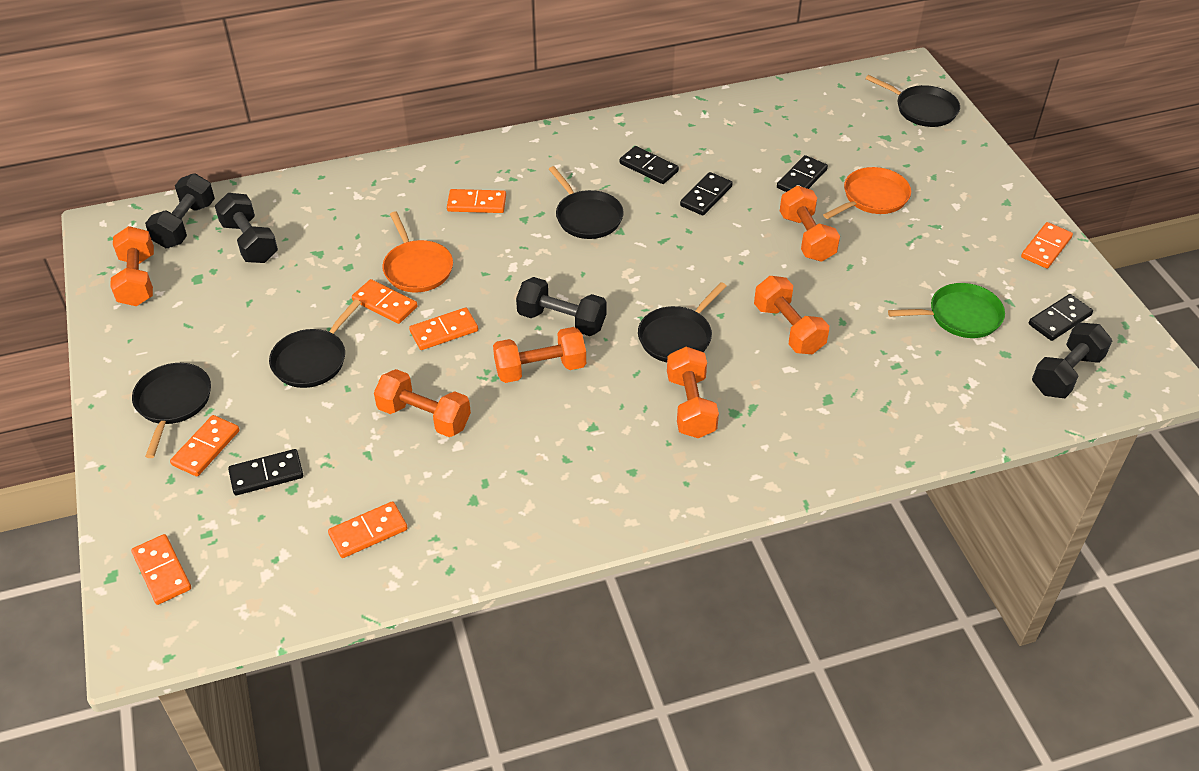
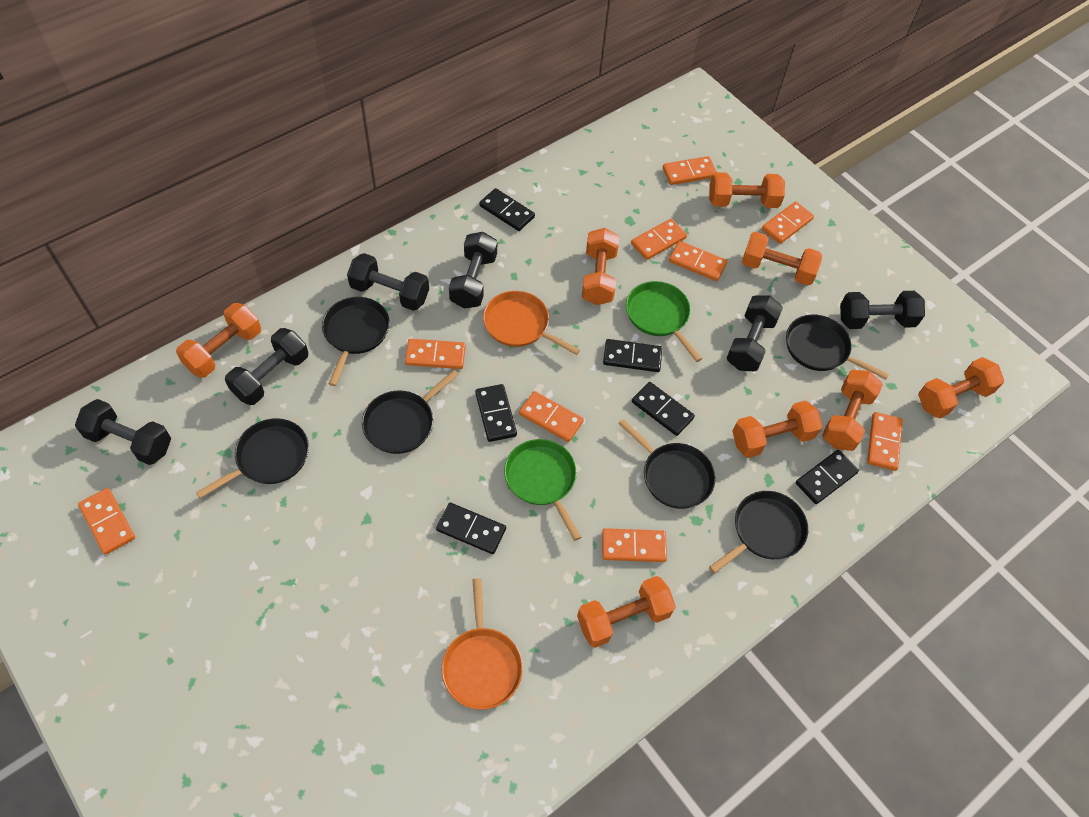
black domino: 5 -> 6
black dumbbell: 4 -> 6
black pan: 5 -> 6
green pan: 1 -> 2
orange domino: 7 -> 9
orange dumbbell: 6 -> 8

